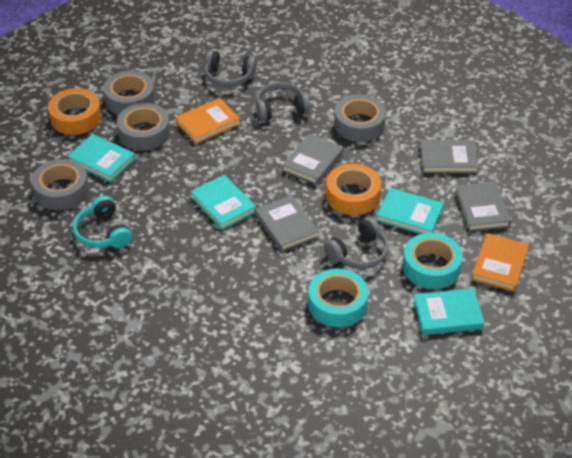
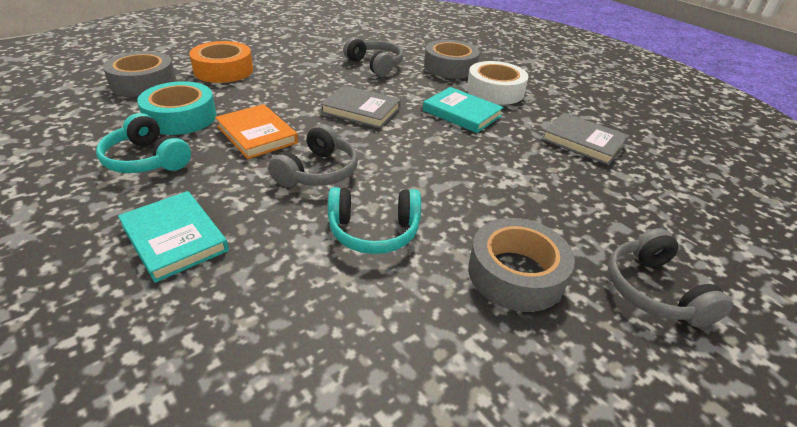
grey book: 4 -> 2
grey tape: 4 -> 3
orange book: 2 -> 1
orange tape: 2 -> 1
turquoise book: 4 -> 2
turquoise headphones: 1 -> 2
turquoise tape: 2 -> 1
white tape: 0 -> 1

